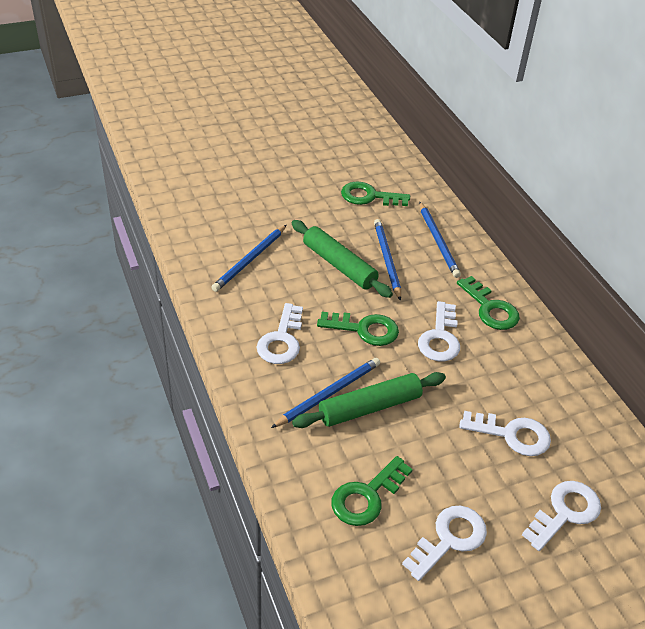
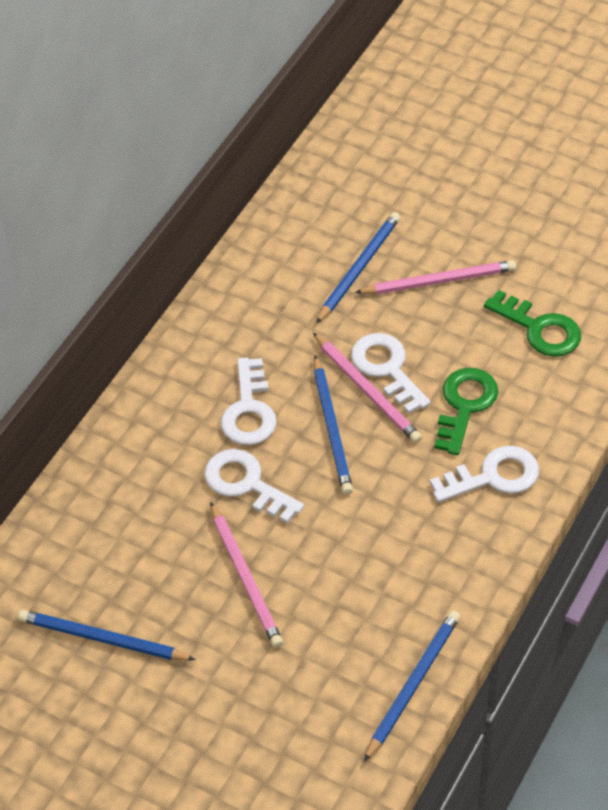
green key: 4 -> 2
green rolling pin: 2 -> 0
pink pencil: 0 -> 3
white key: 5 -> 4

